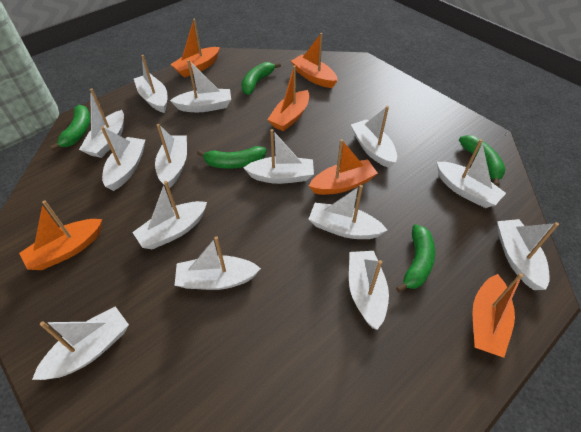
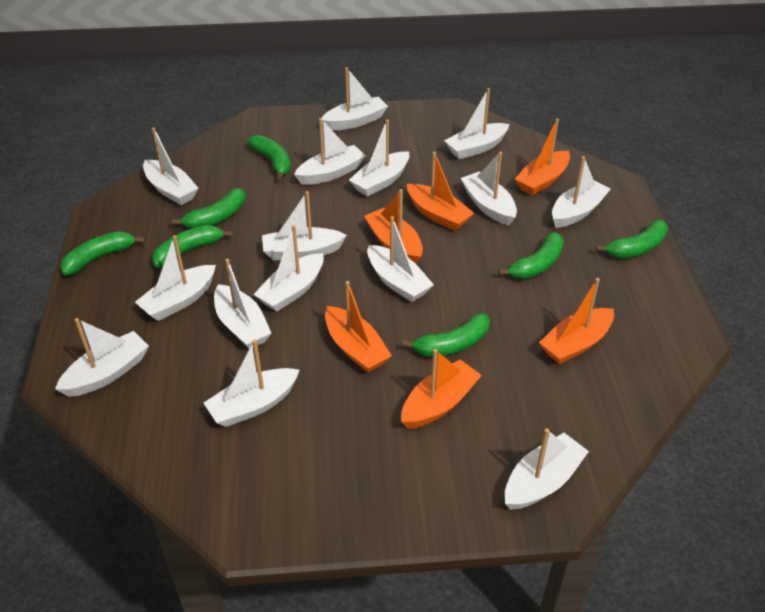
green banana: 5 -> 7
white boat: 14 -> 15

